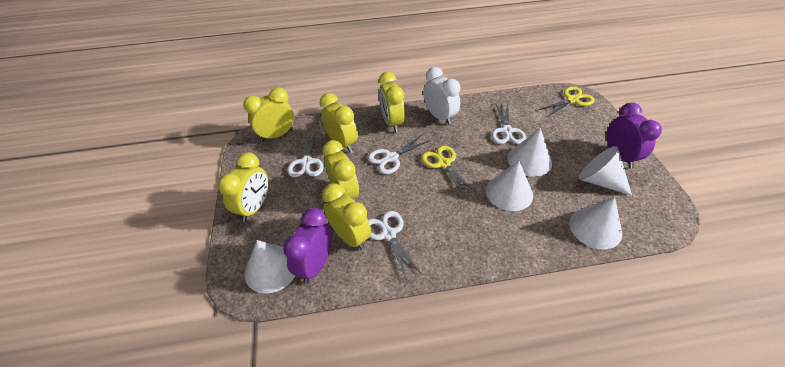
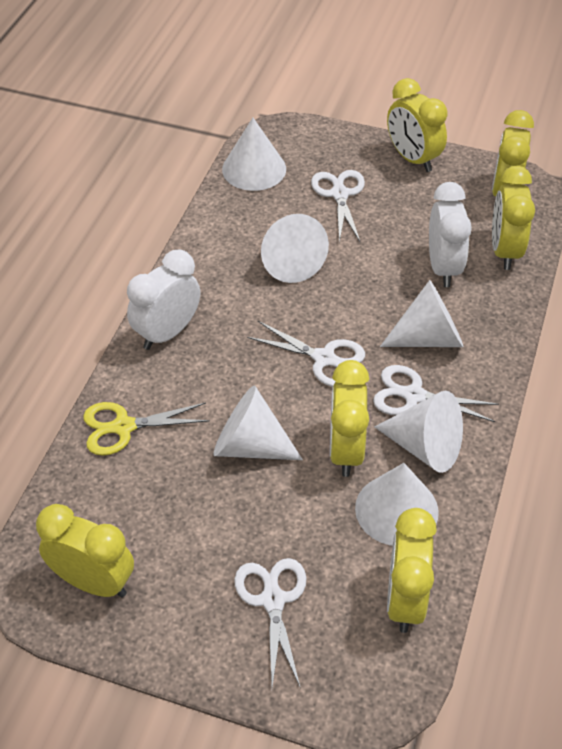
purple clock: 2 -> 0
white clock: 1 -> 2
white cone: 5 -> 6
yellow scissors: 2 -> 1

